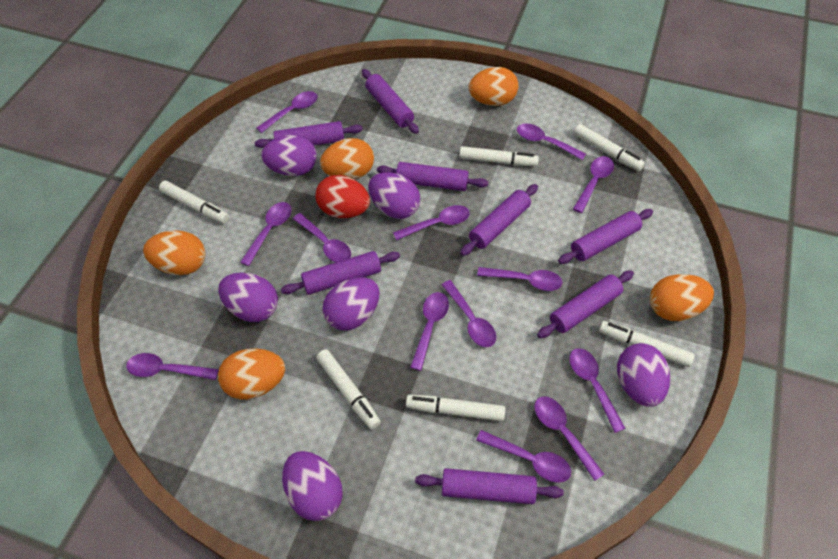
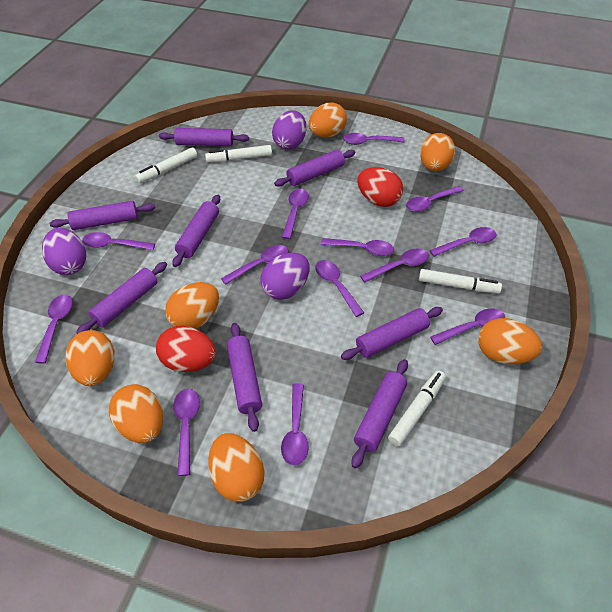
orange egg: 5 -> 7
purple egg: 6 -> 3
red egg: 1 -> 2
white marker: 6 -> 4

